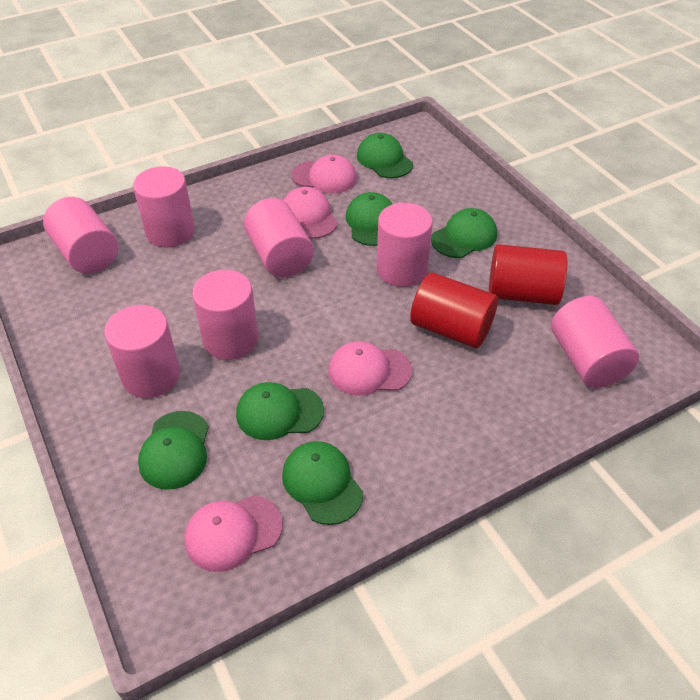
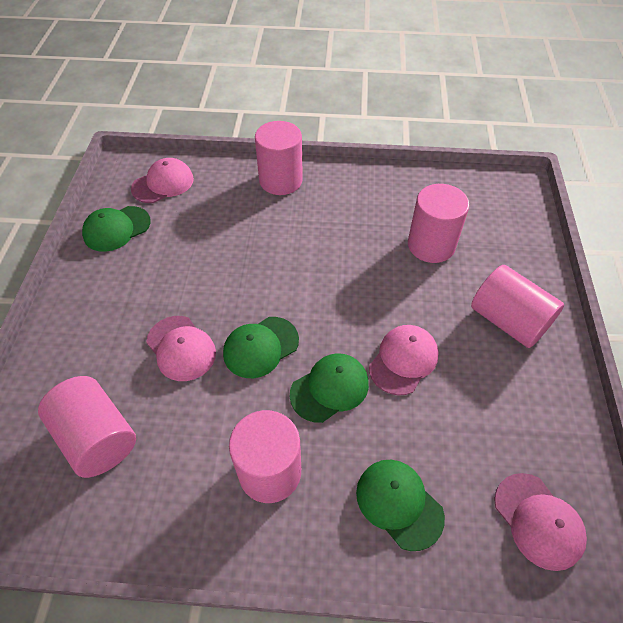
green cap: 6 -> 4
pink cylinder: 7 -> 5
red cylinder: 2 -> 0

